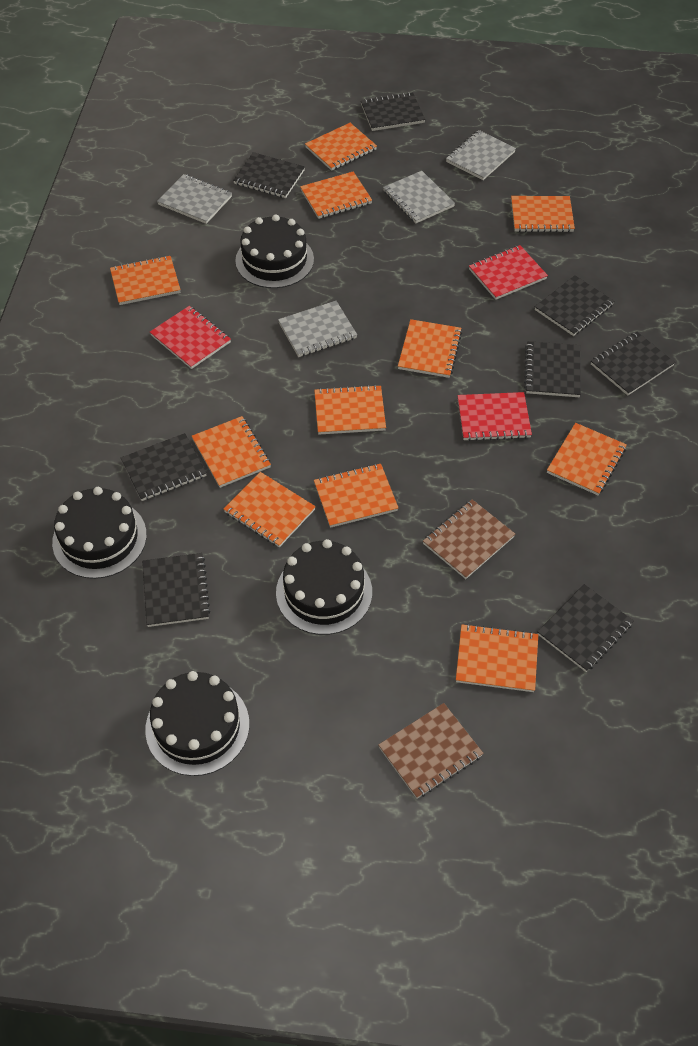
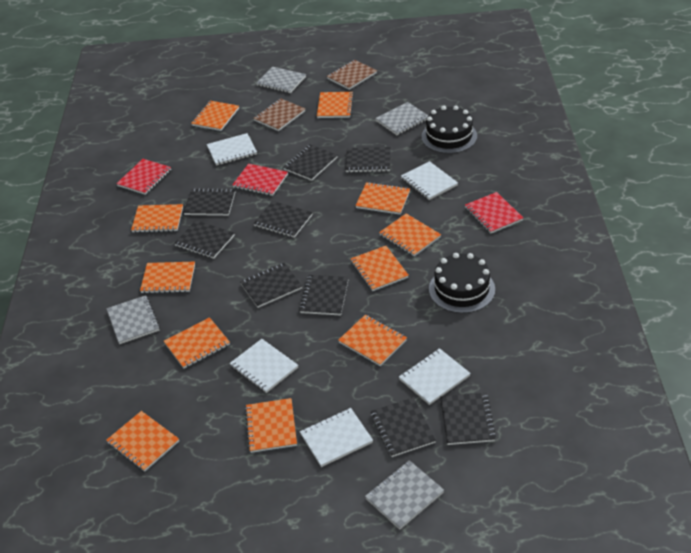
black cake: 4 -> 2
black notebook: 8 -> 9
white notebook: 0 -> 5

